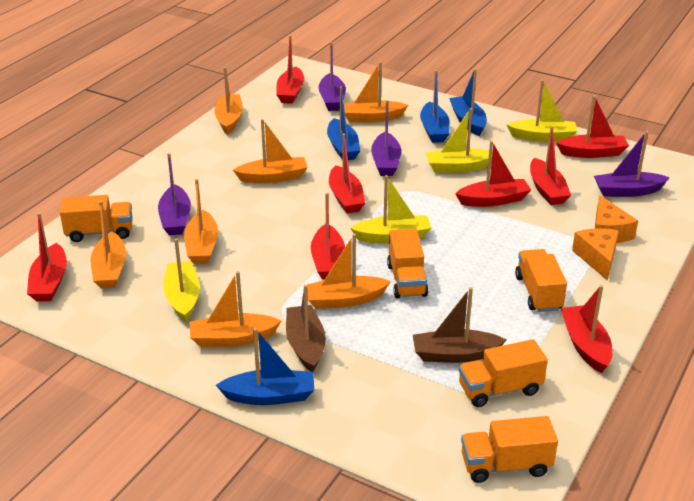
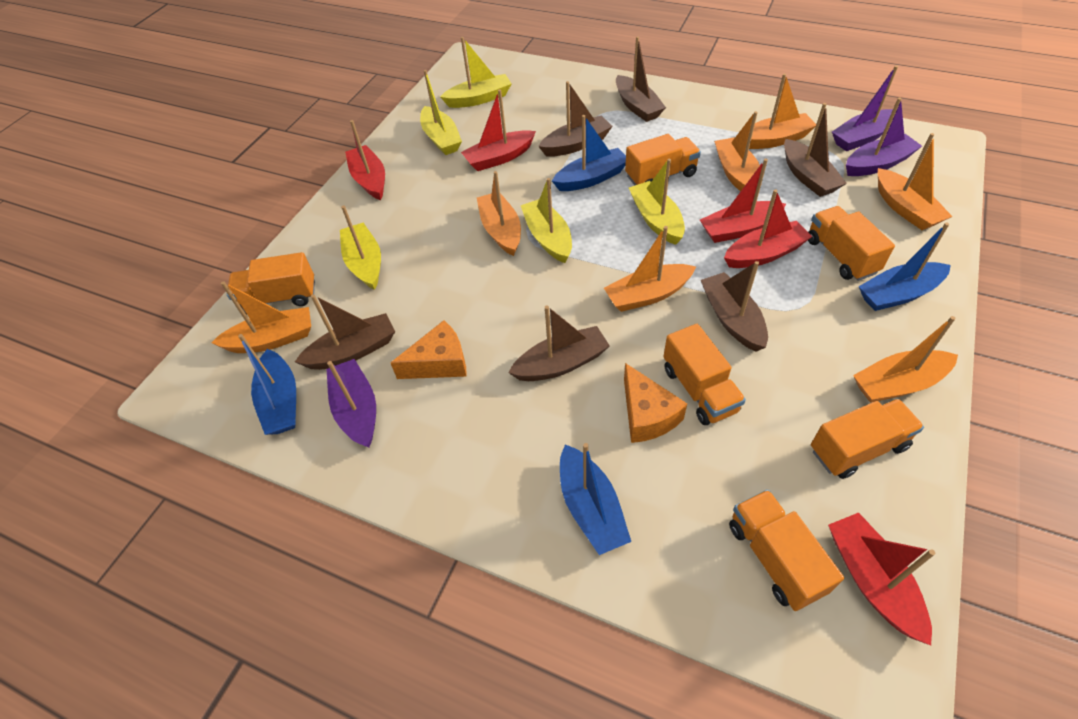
brown boat: 2 -> 6
orange truck: 5 -> 6
purple boat: 4 -> 3
red boat: 8 -> 5
yellow boat: 4 -> 5

